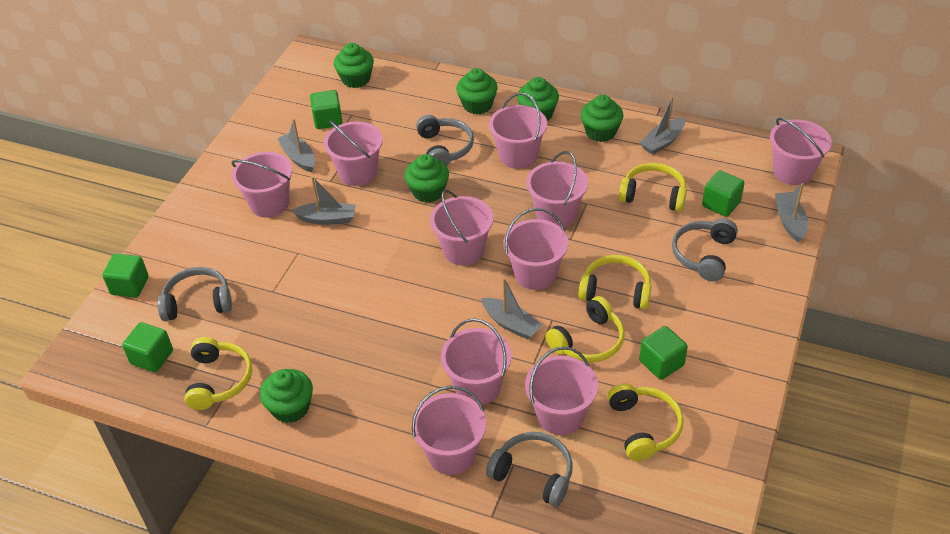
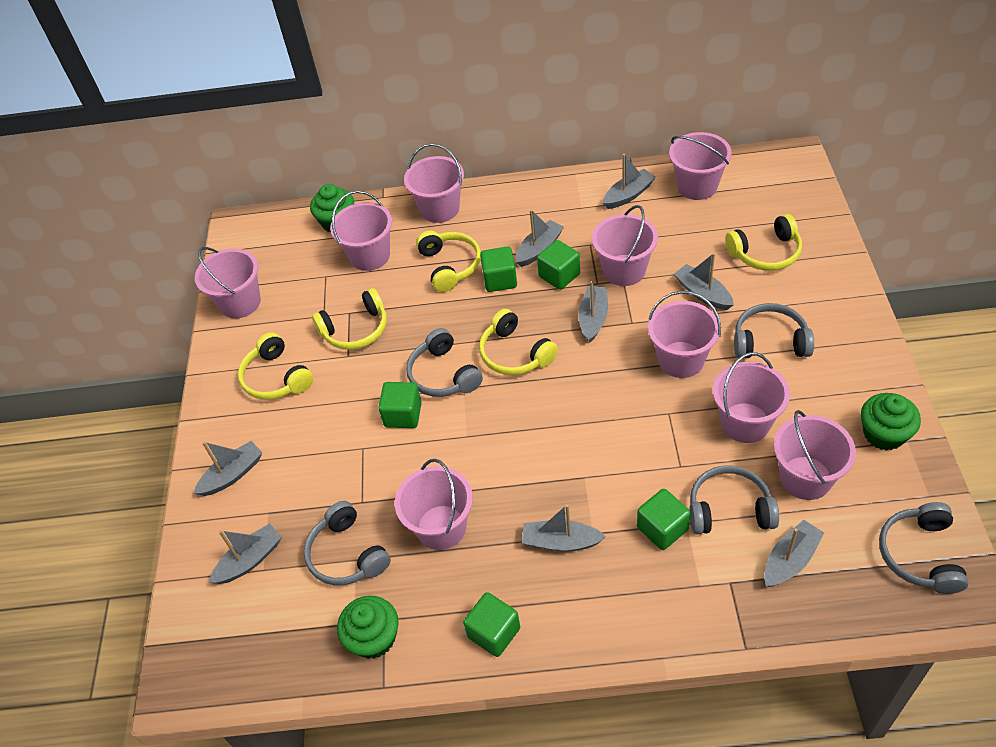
green cupcake: 6 -> 3
grey boat: 5 -> 8
grey headphones: 4 -> 5
pink bucket: 10 -> 9

